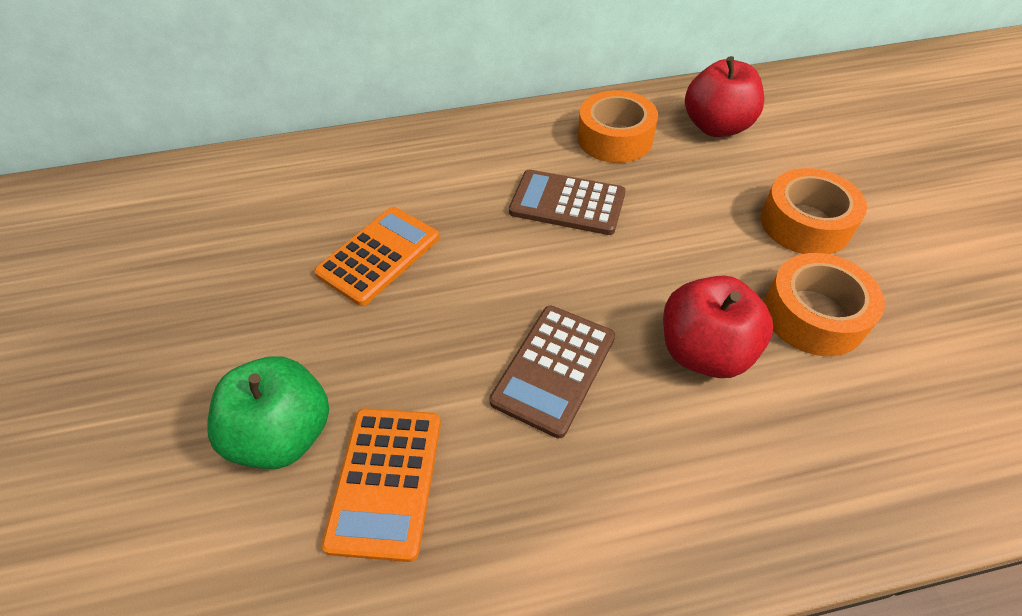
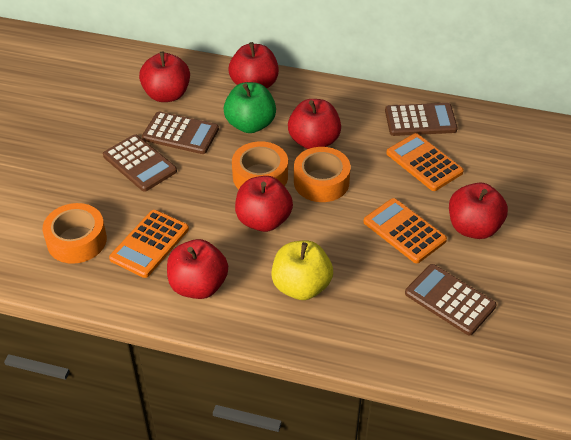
brown calculator: 2 -> 4
orange calculator: 2 -> 3
red apple: 2 -> 6
yellow apple: 0 -> 1

